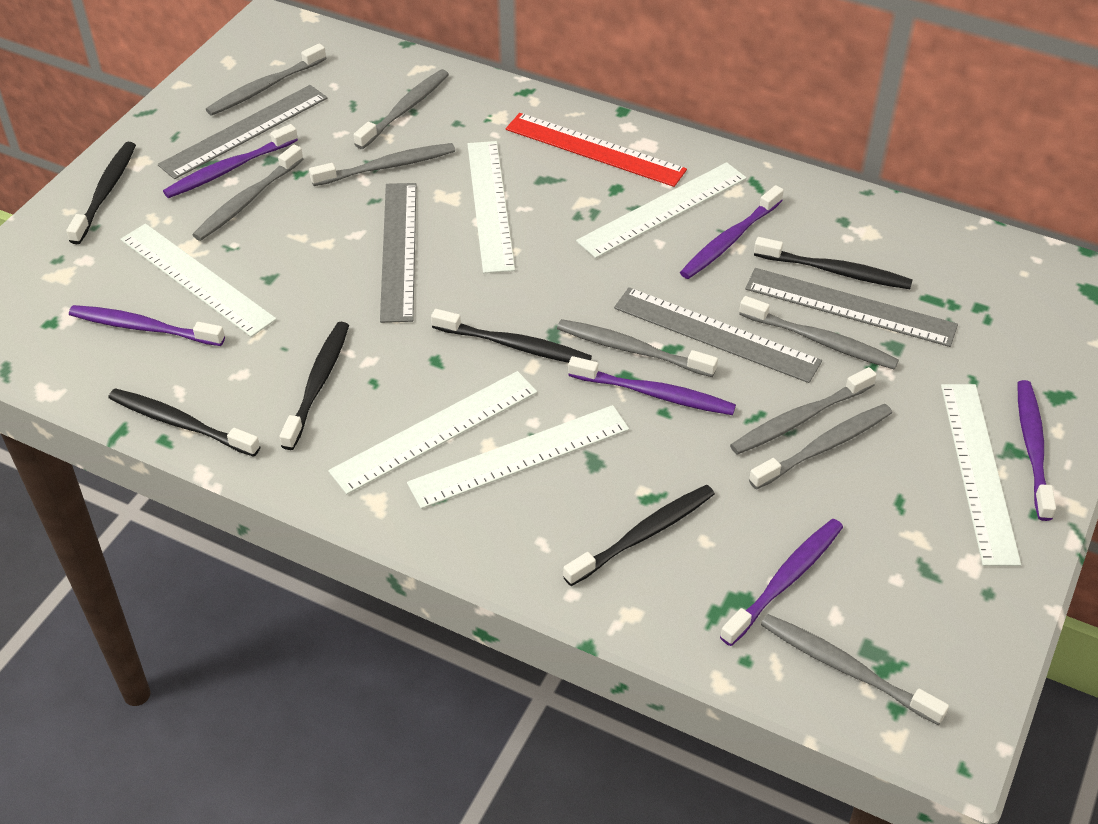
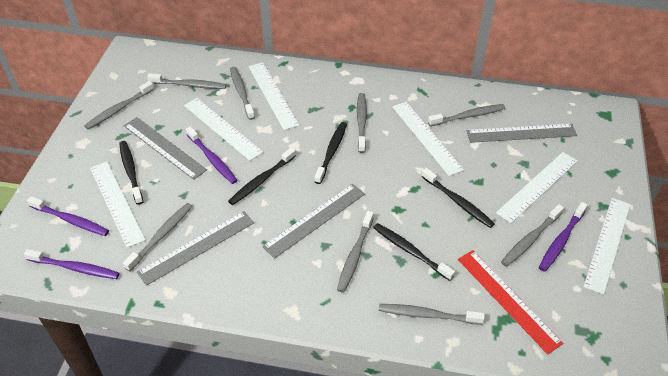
black toothbrush: 6 -> 5
purple toothbrush: 6 -> 4

